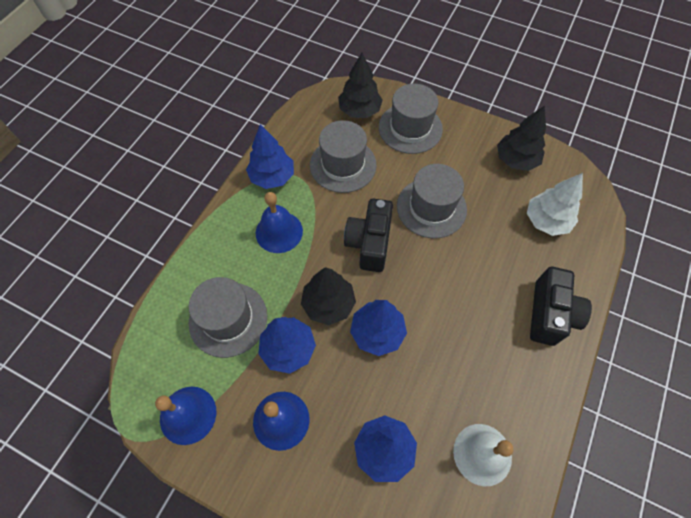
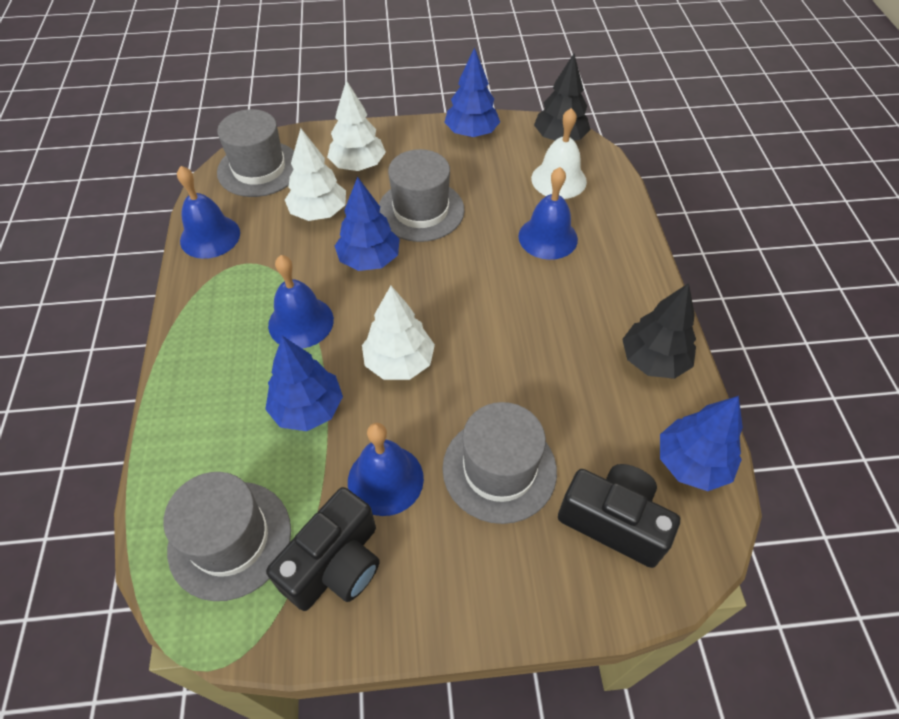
black tree: 3 -> 2
blue bell: 3 -> 4
white tree: 1 -> 3

